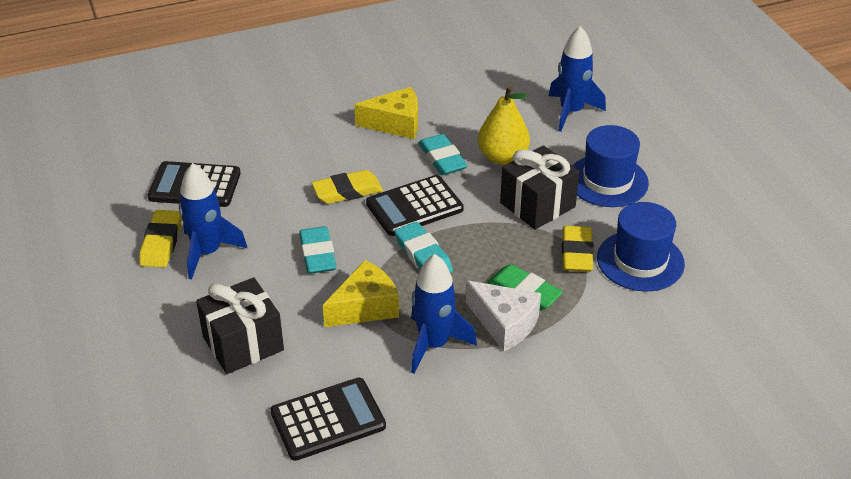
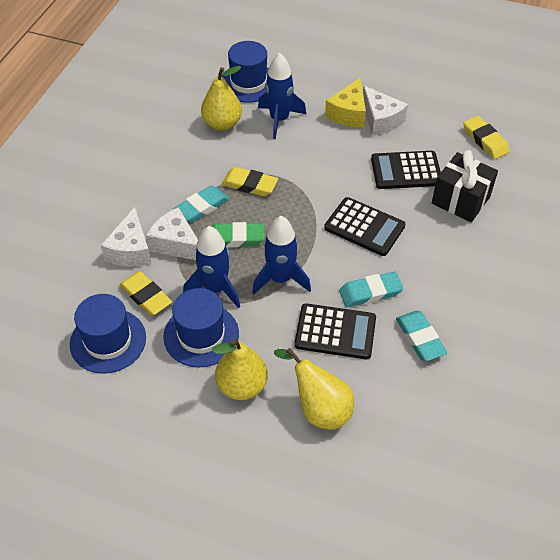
black gift: 2 -> 1
blue hat: 2 -> 3
white cheese: 1 -> 3
yellow cheese: 2 -> 1
yellow pear: 1 -> 3

